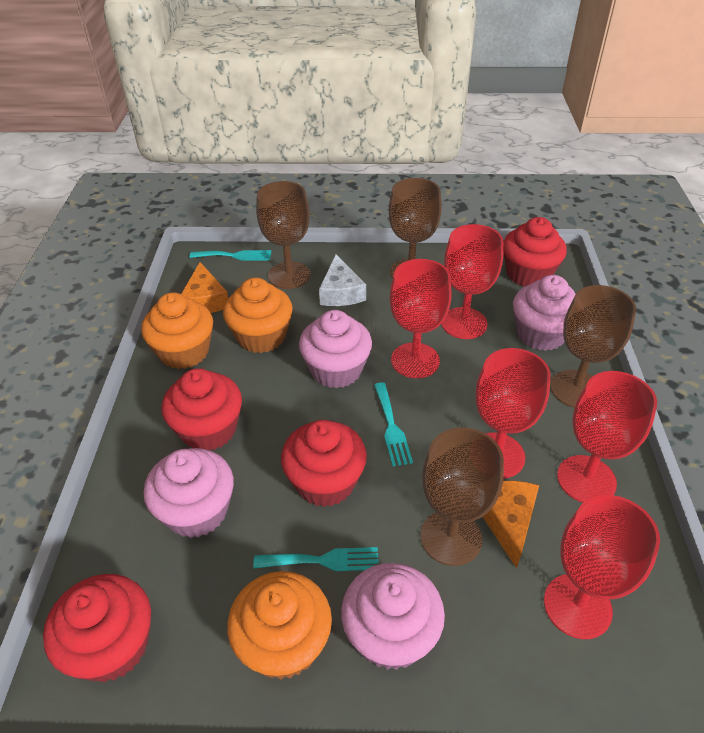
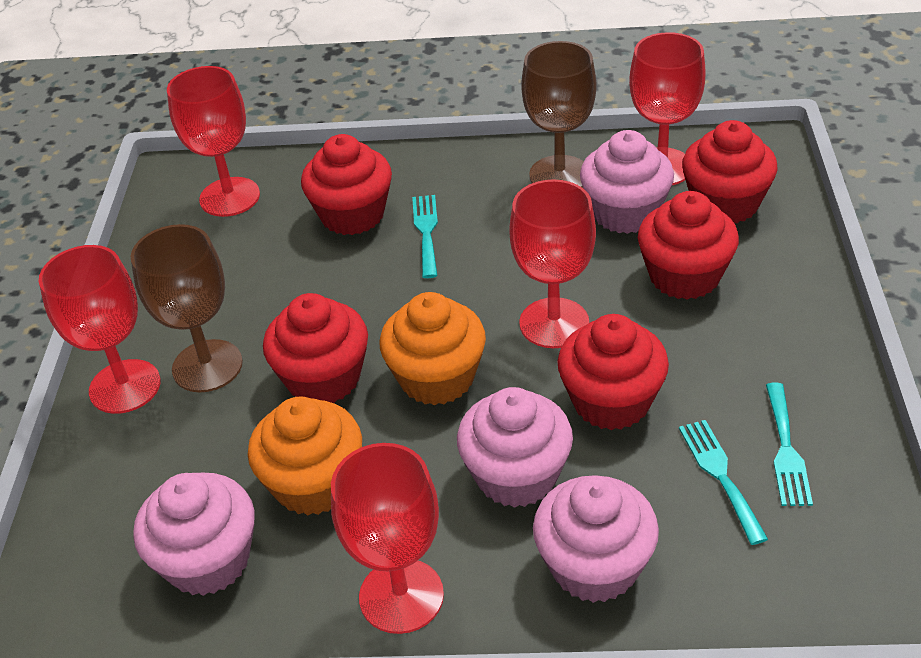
brown goblet: 4 -> 2
orange cheese: 2 -> 0
orange cupcake: 3 -> 2
red cupcake: 4 -> 5
white cheese: 1 -> 0

